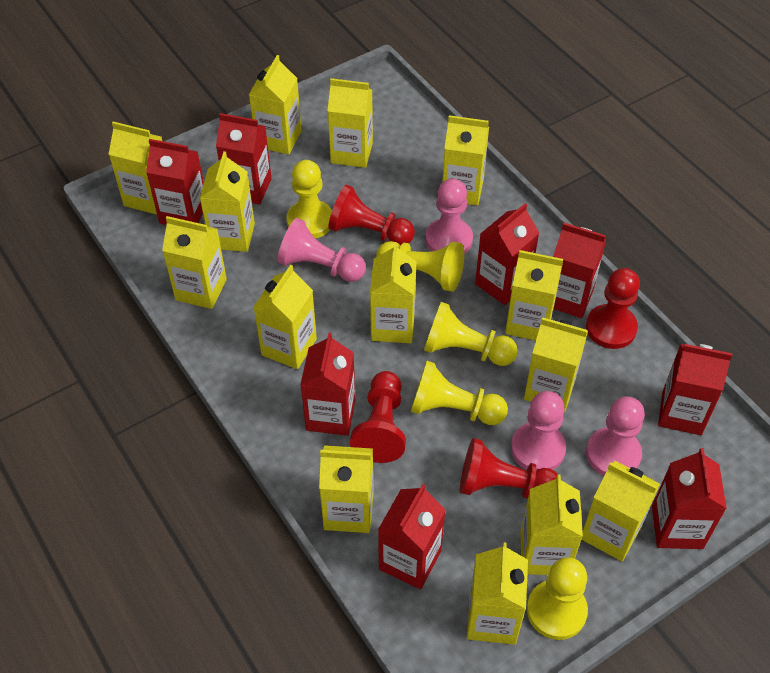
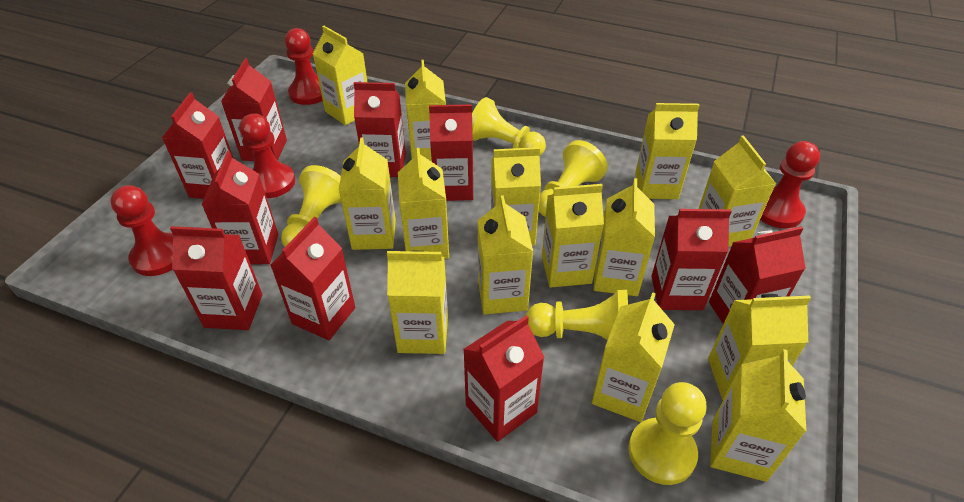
pink pawn: 4 -> 0
red carton: 8 -> 10

